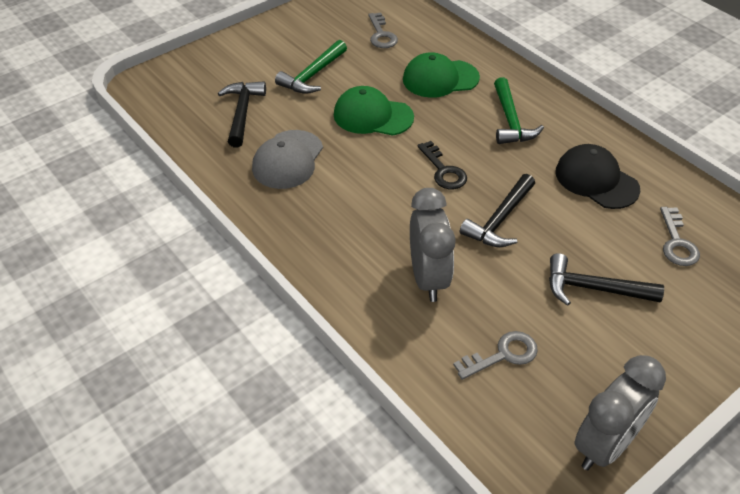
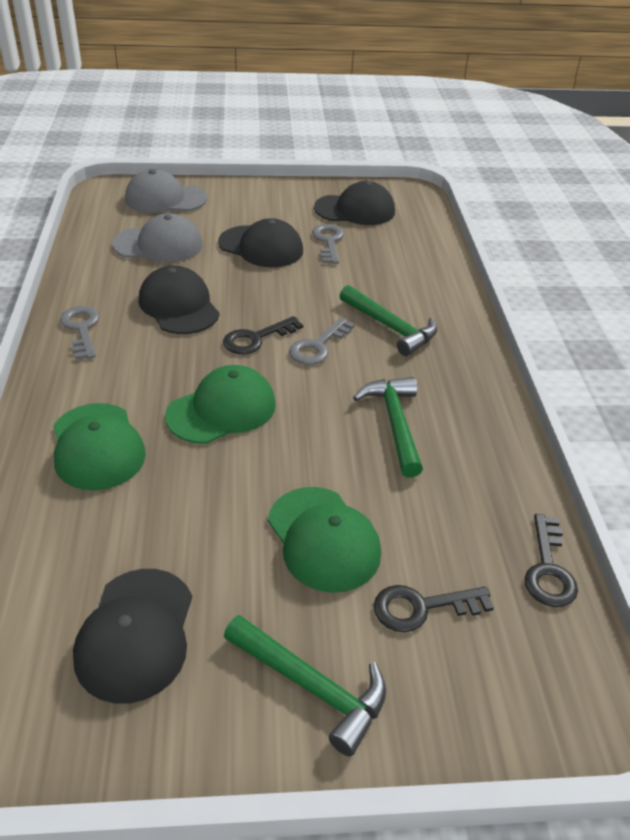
black cap: 1 -> 4
black hammer: 3 -> 0
black key: 1 -> 3
green cap: 2 -> 3
green hammer: 2 -> 3
grey cap: 1 -> 2
grey clock: 2 -> 0

